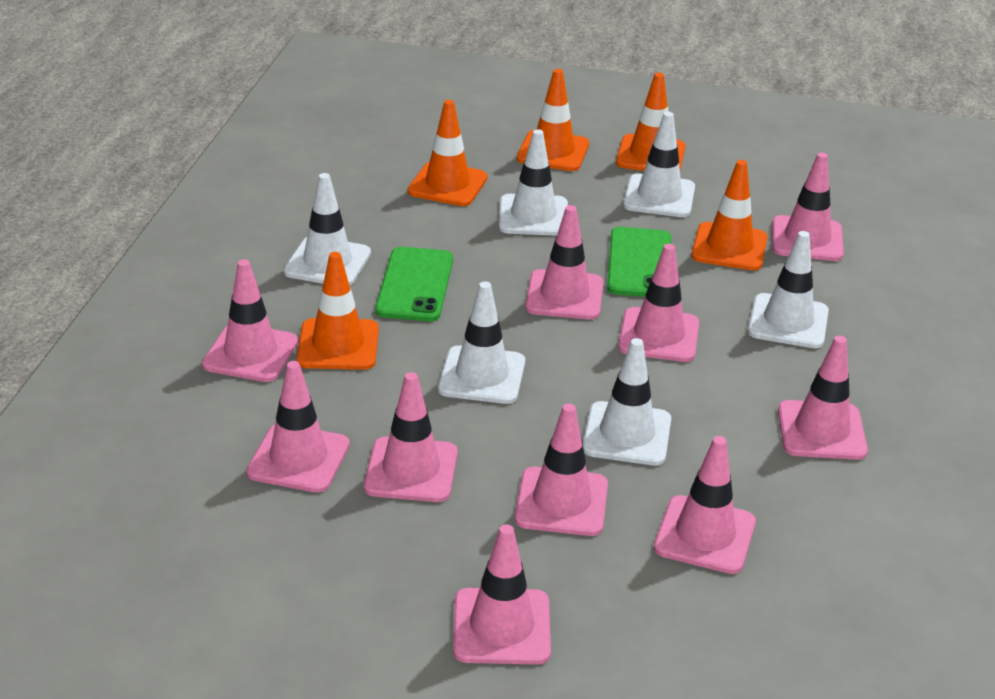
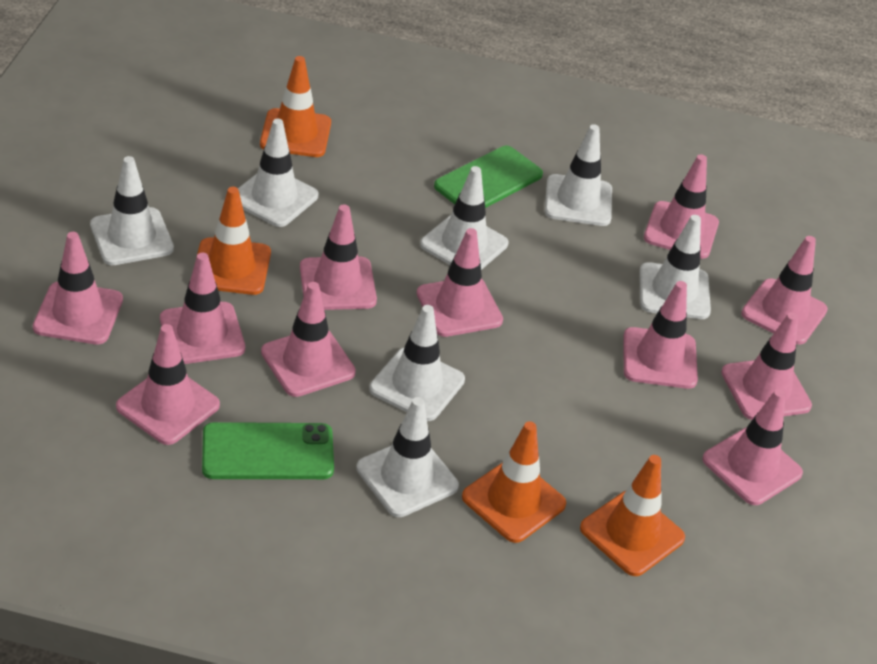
orange traffic cone: 5 -> 4
pink traffic cone: 10 -> 11
white traffic cone: 6 -> 7

